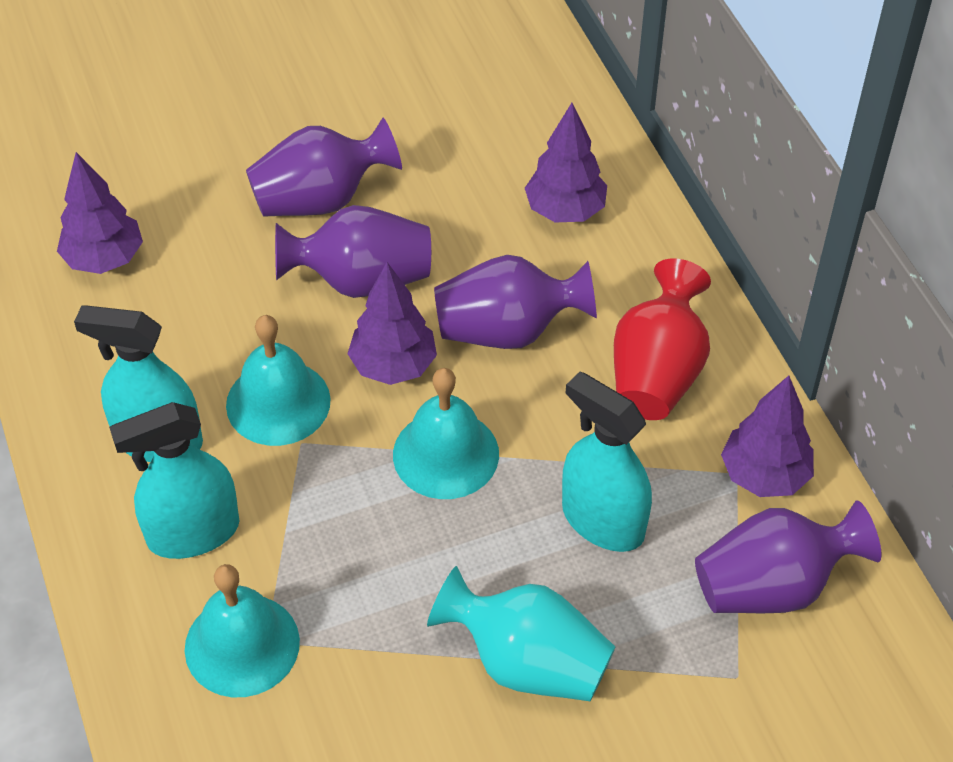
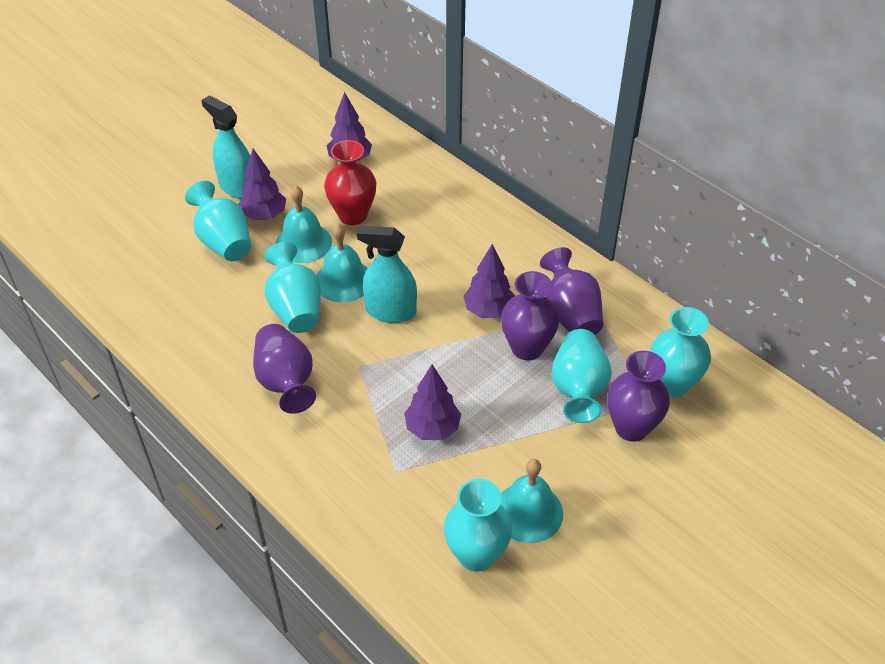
turquoise spray bottle: 3 -> 2
turquoise vase: 1 -> 5

